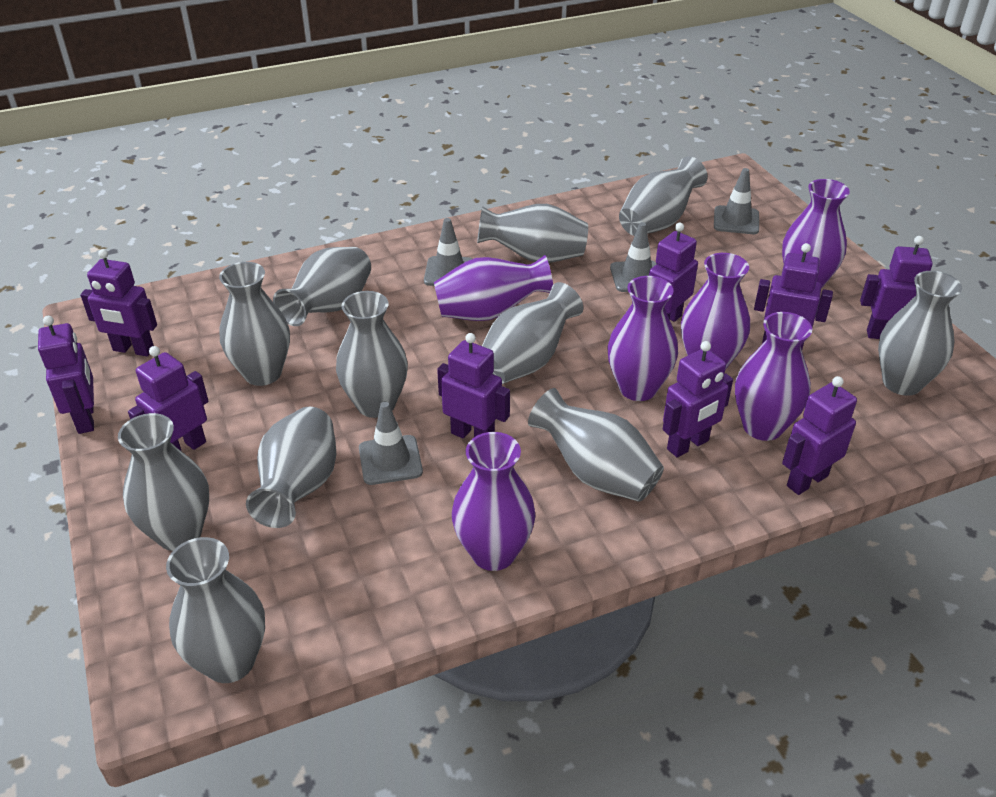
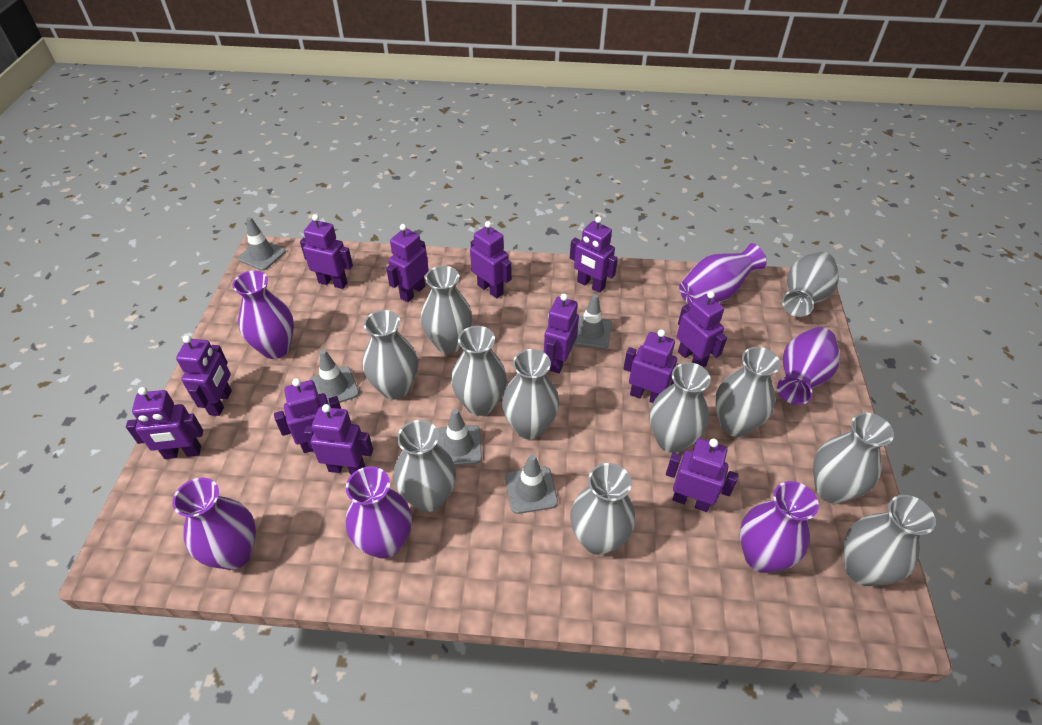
grey traffic cone: 4 -> 5
purple robot: 9 -> 12

